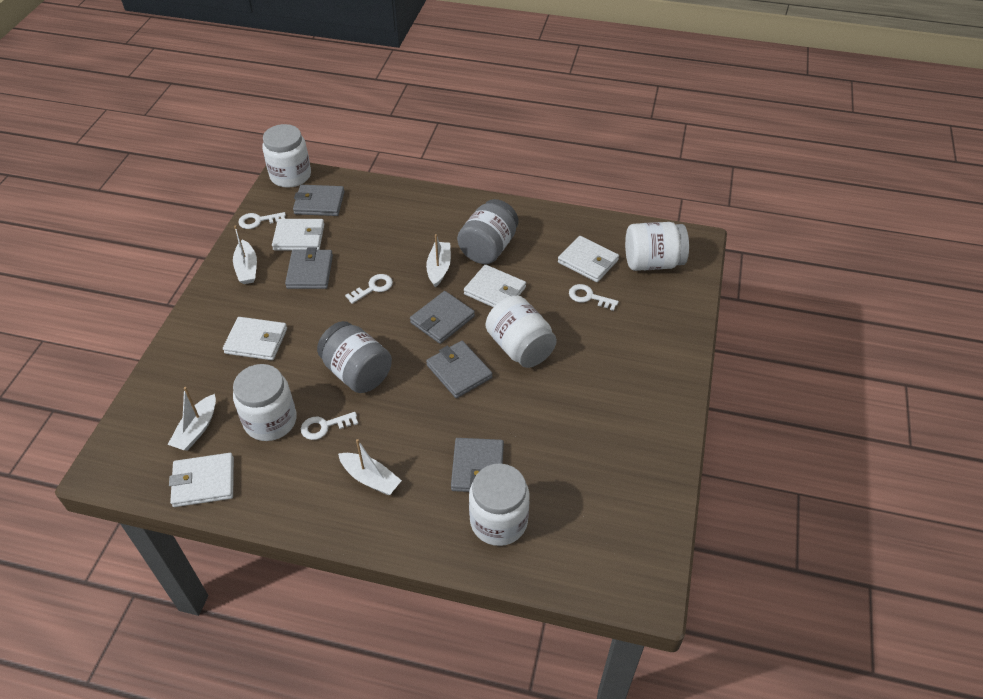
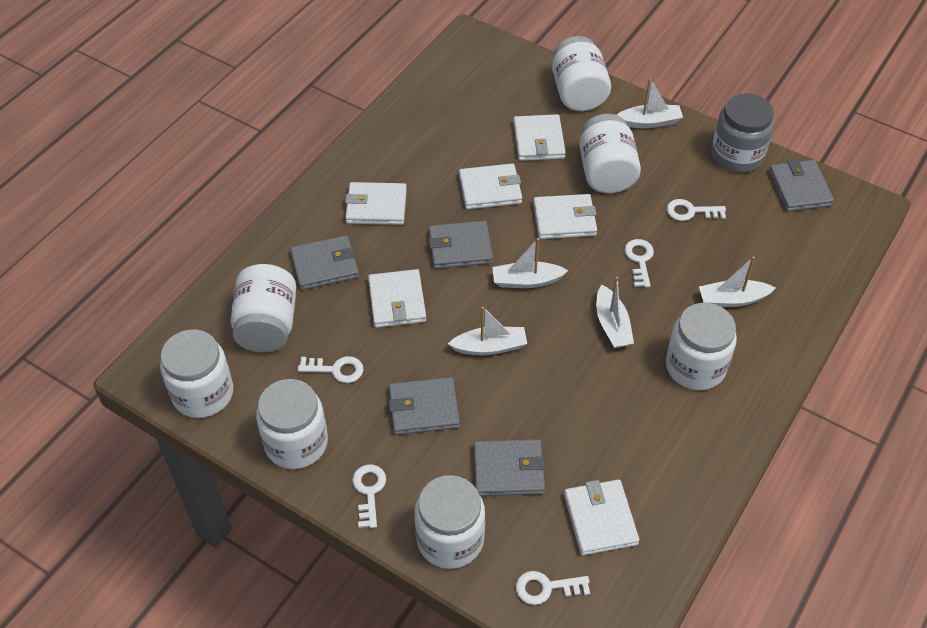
grey jar: 2 -> 1
white boat: 4 -> 5
white jar: 5 -> 7
white key: 4 -> 5
white wallet: 5 -> 6

